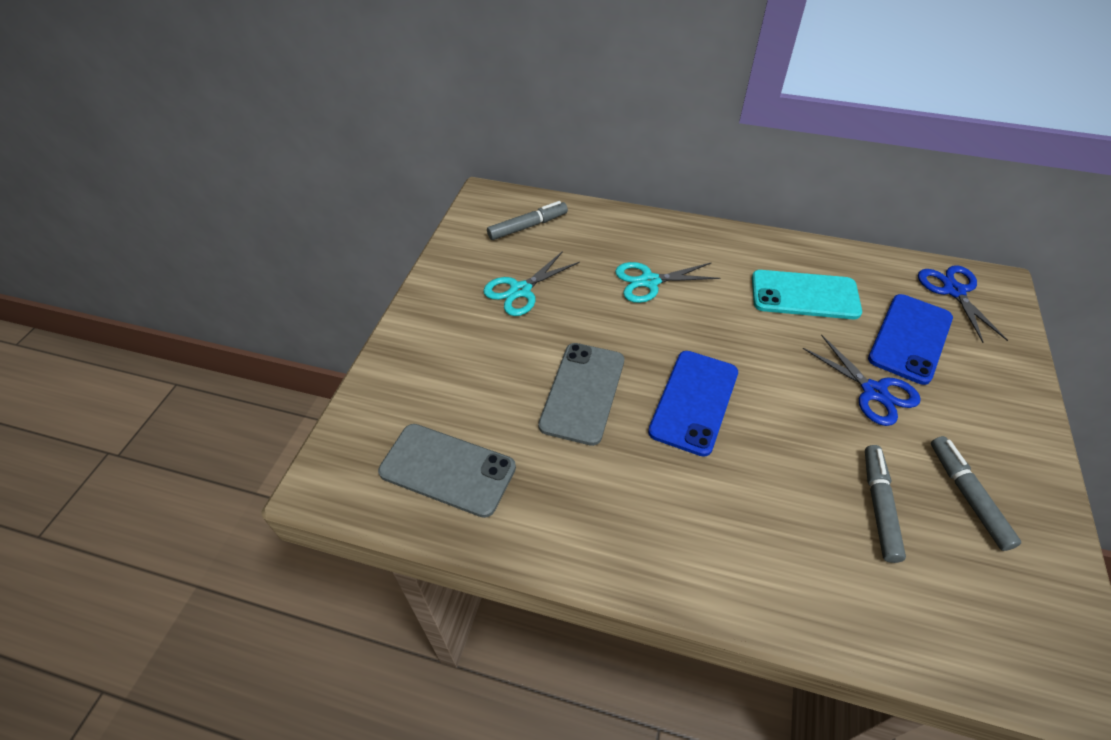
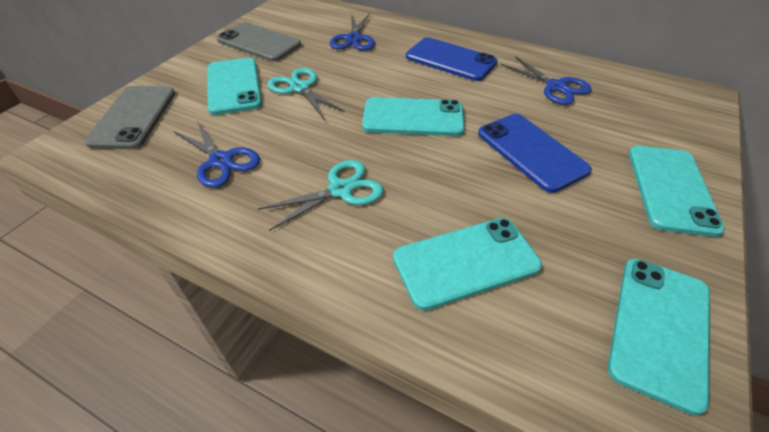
blue scissors: 2 -> 3
grey marker: 3 -> 0
turquoise phone: 1 -> 5

